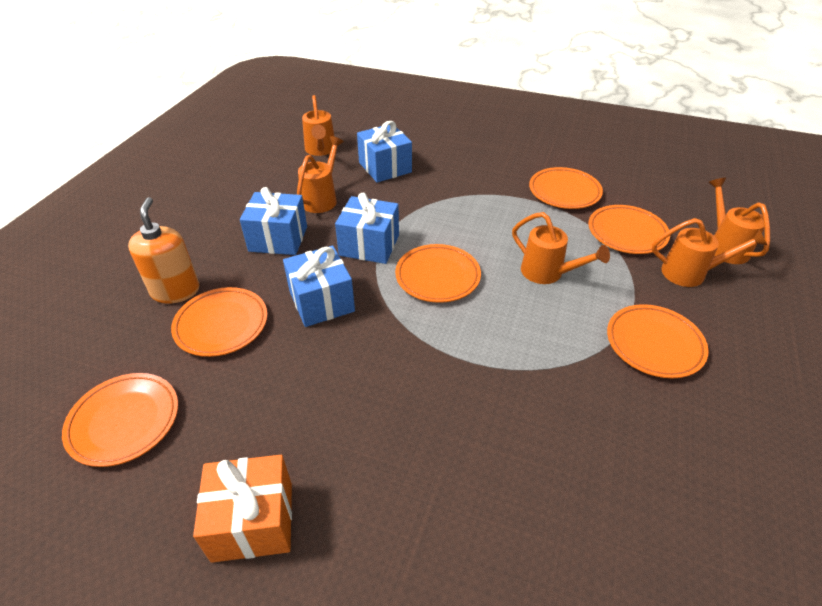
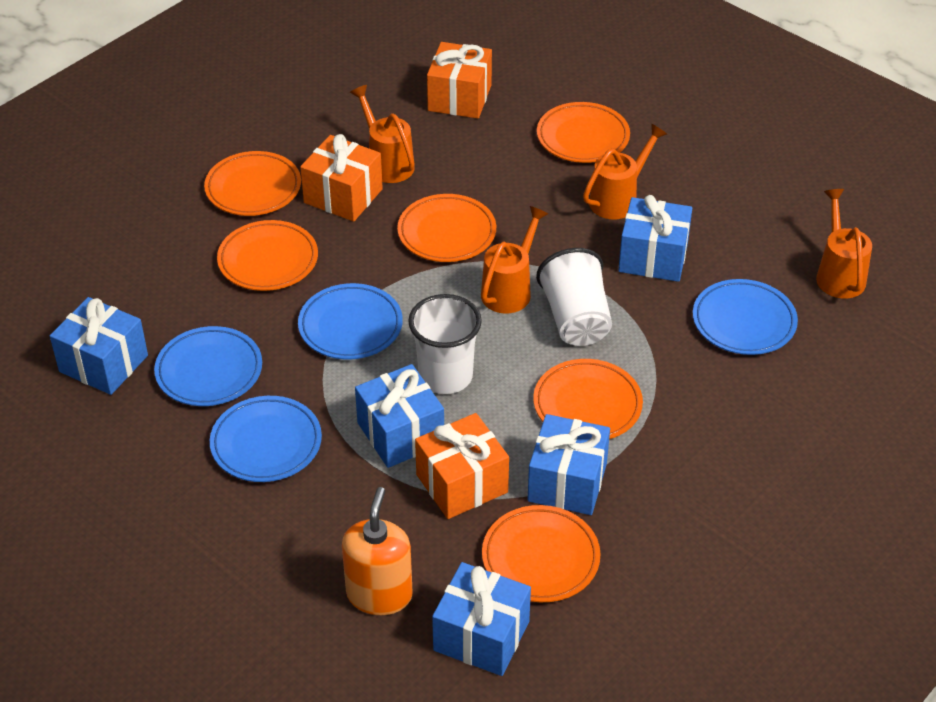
blue gift: 4 -> 5
blue plate: 0 -> 4
orange gift: 1 -> 3
orange watering can: 5 -> 4
white cup: 0 -> 2

